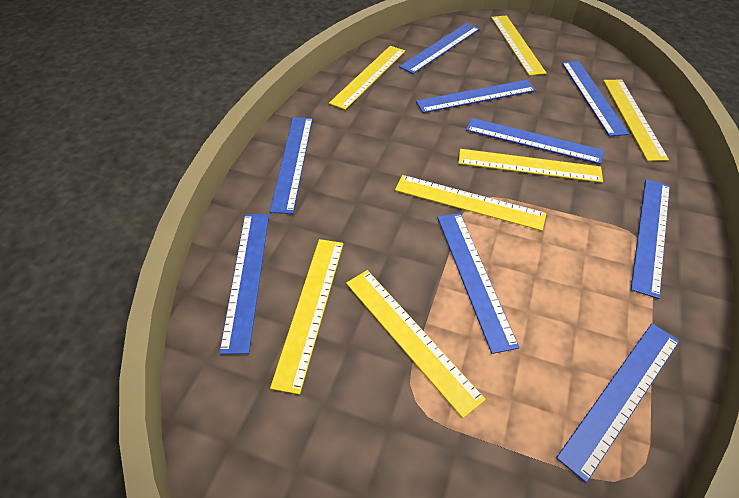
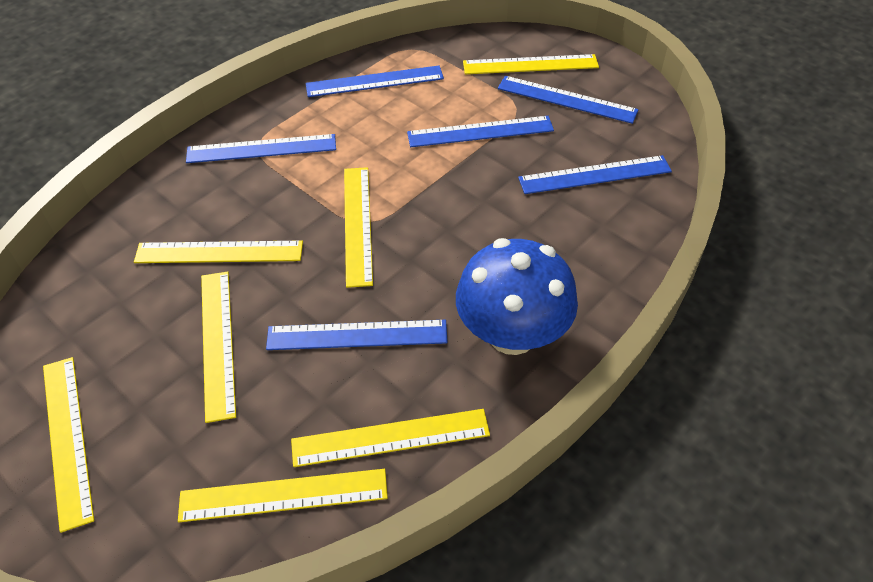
blue mushroom: 0 -> 1
blue ruler: 9 -> 6

